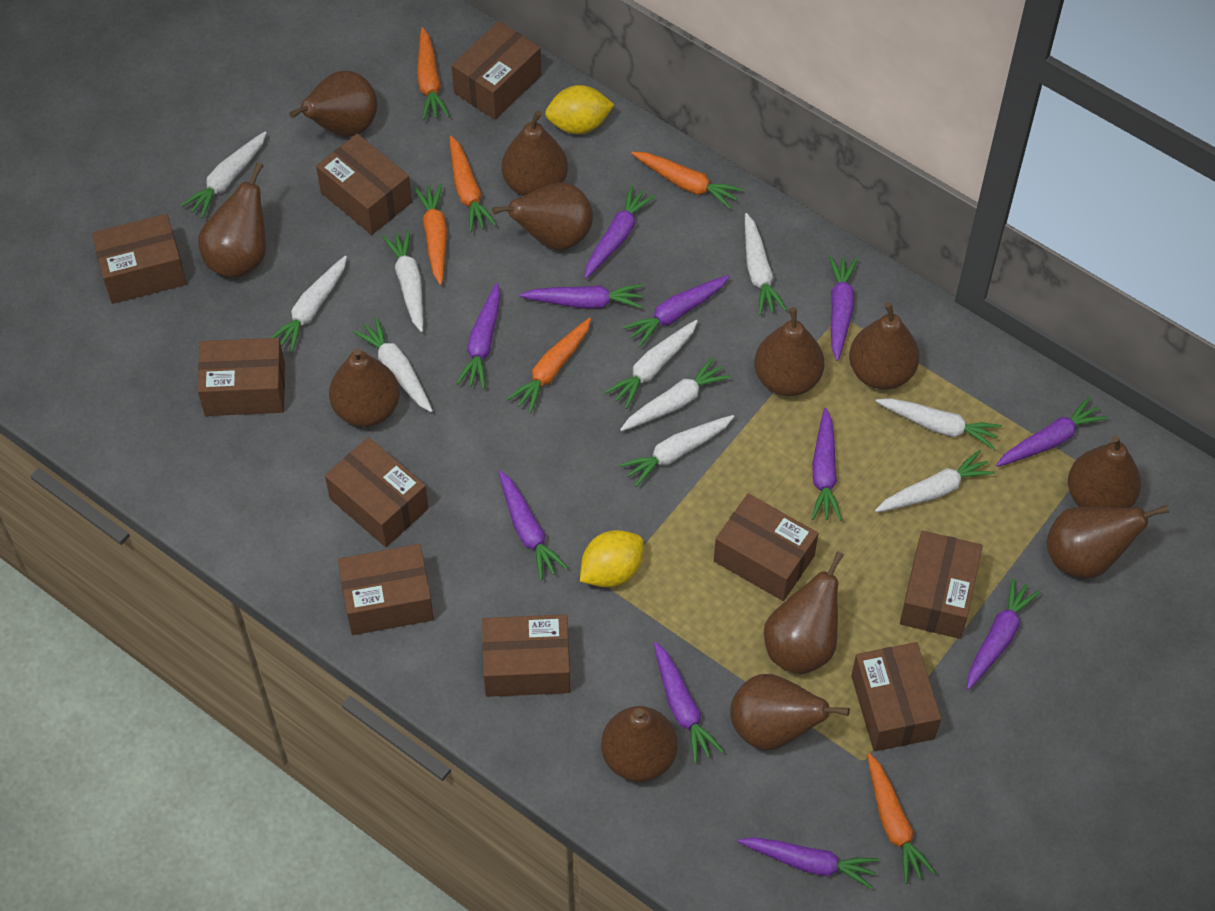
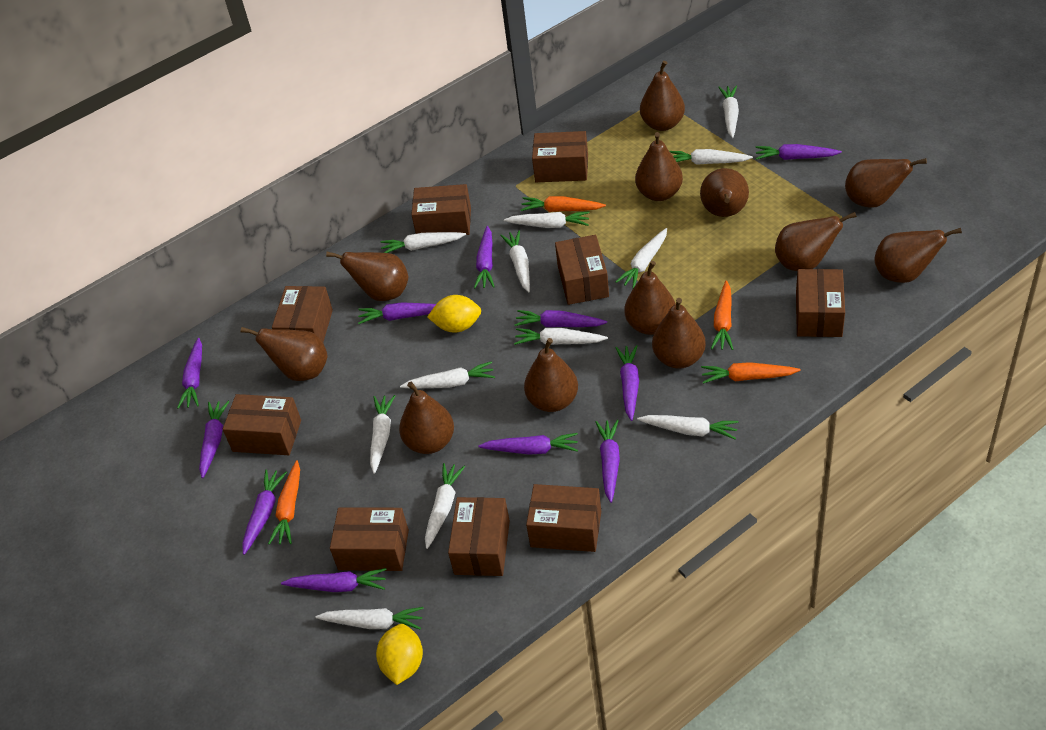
brown box: 10 -> 9
orange carrot: 6 -> 4
white carrot: 10 -> 12

